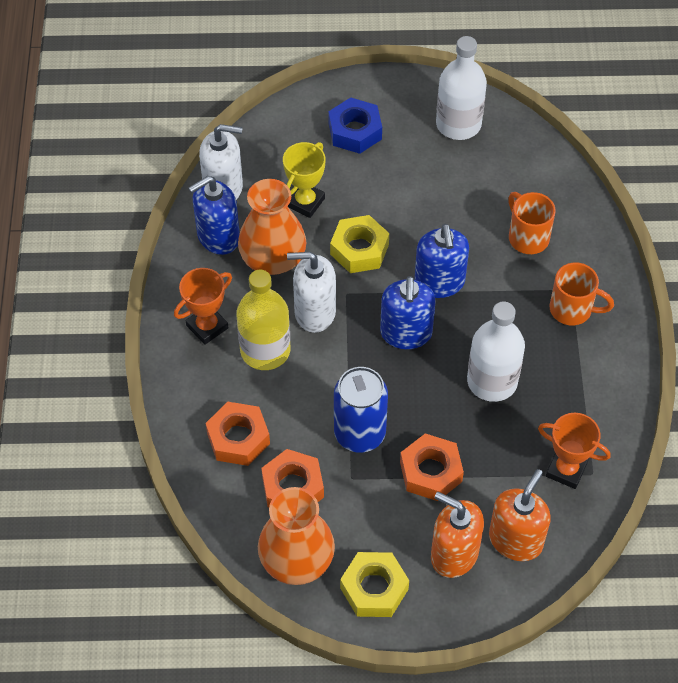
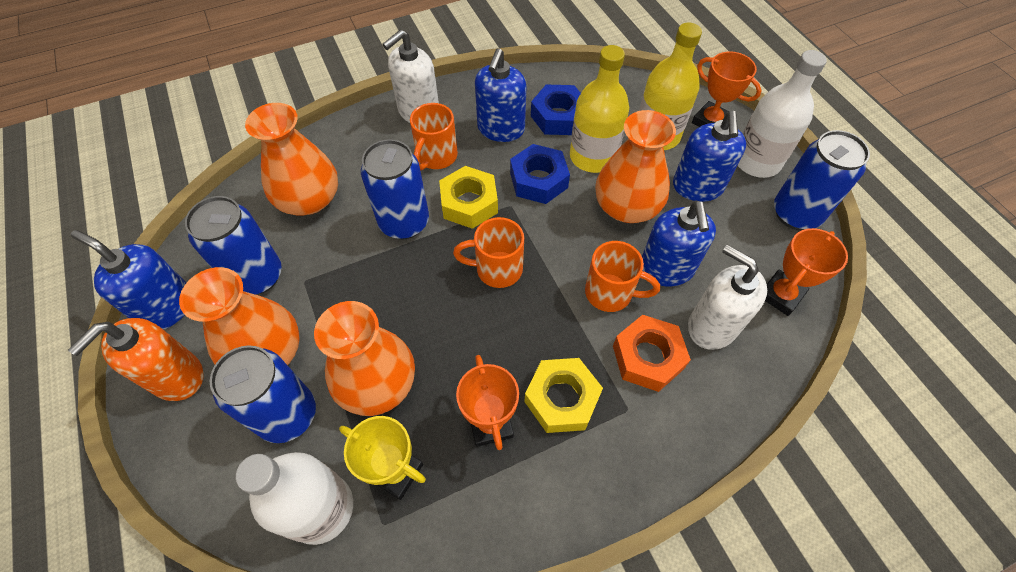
blue can: 1 -> 4
blue nut: 1 -> 2
blue soap dispenser: 3 -> 4
orange mug: 2 -> 3
orange nut: 3 -> 1
orange soap dispenser: 2 -> 1
orange trophy: 2 -> 3
orange vase: 2 -> 4
yellow bottle: 1 -> 2

